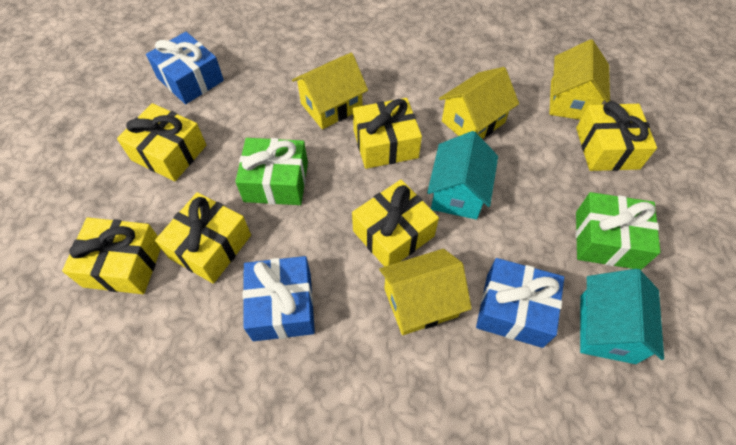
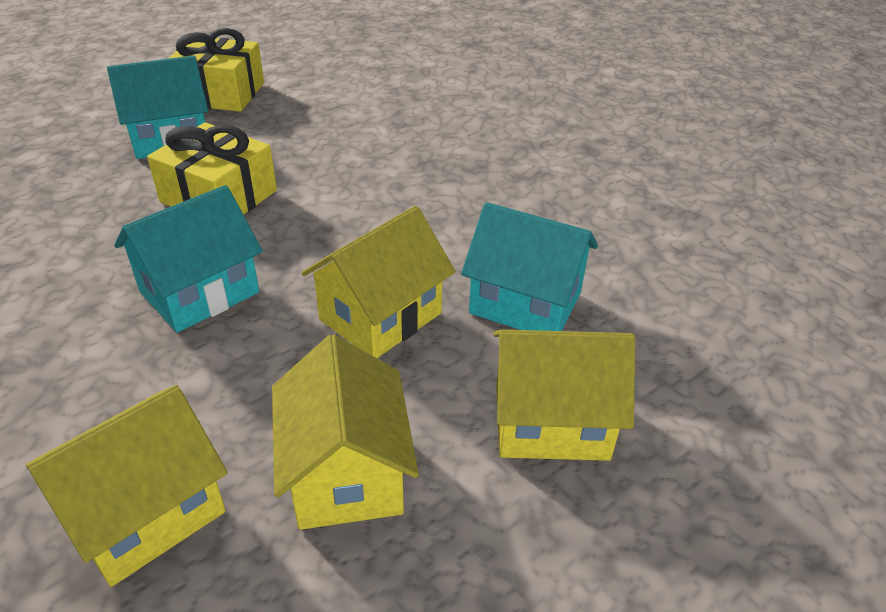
blue gift: 3 -> 0
green gift: 2 -> 0
turquoise house: 2 -> 3
yellow gift: 6 -> 2

